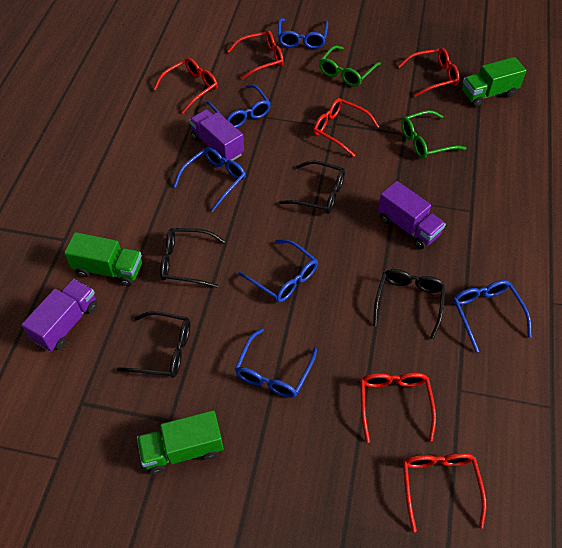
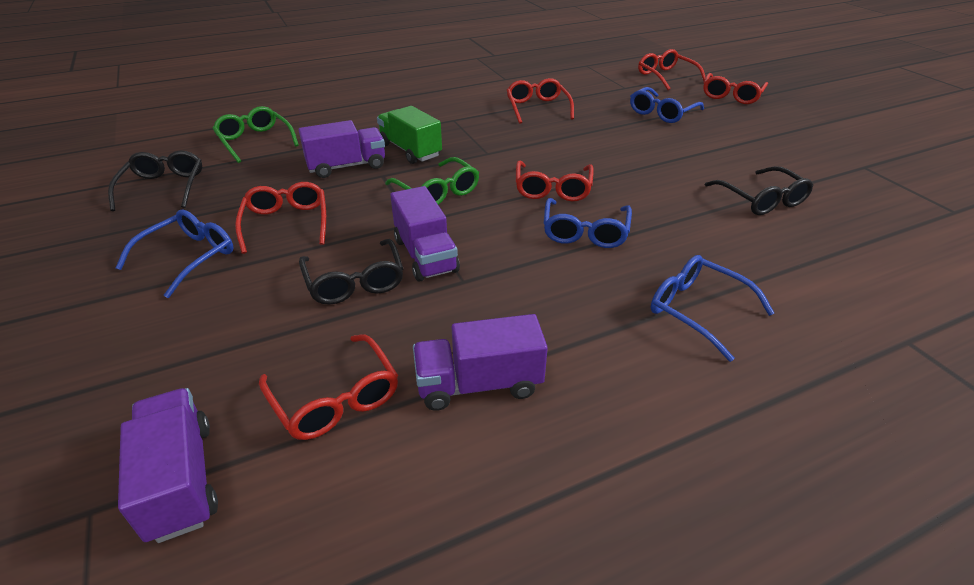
black glasses: 4 -> 3
blue glasses: 6 -> 4
green truck: 3 -> 1
purple truck: 3 -> 4

